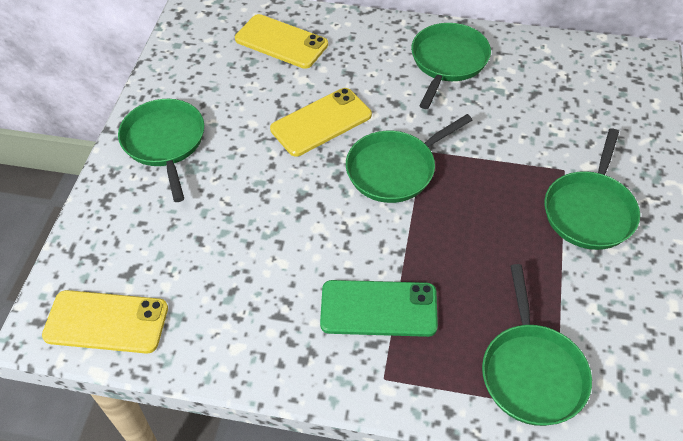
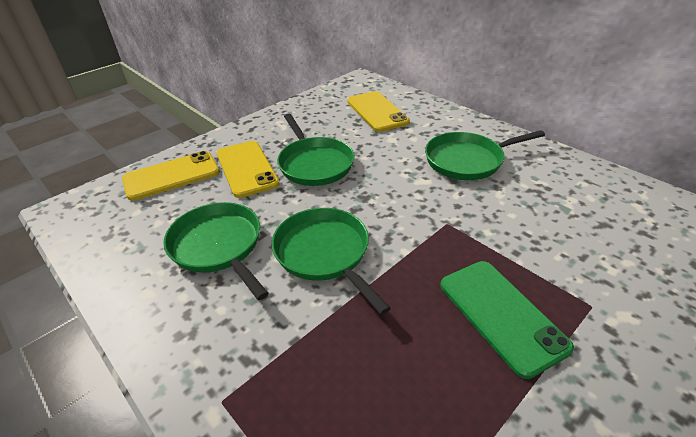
green pan: 5 -> 4

